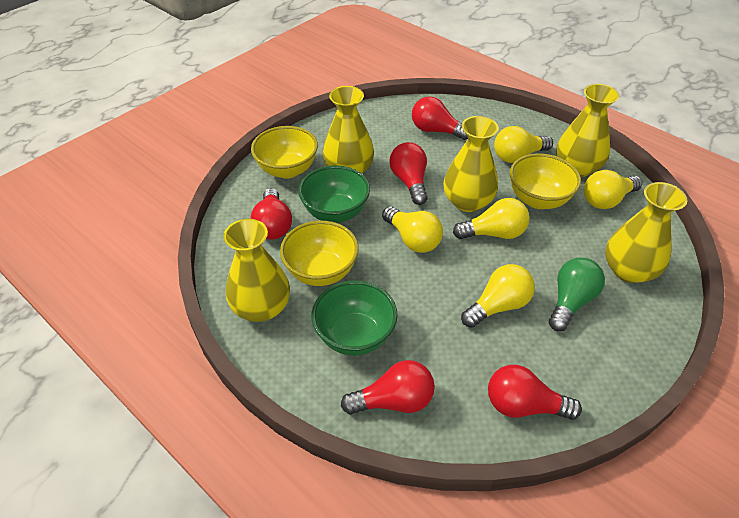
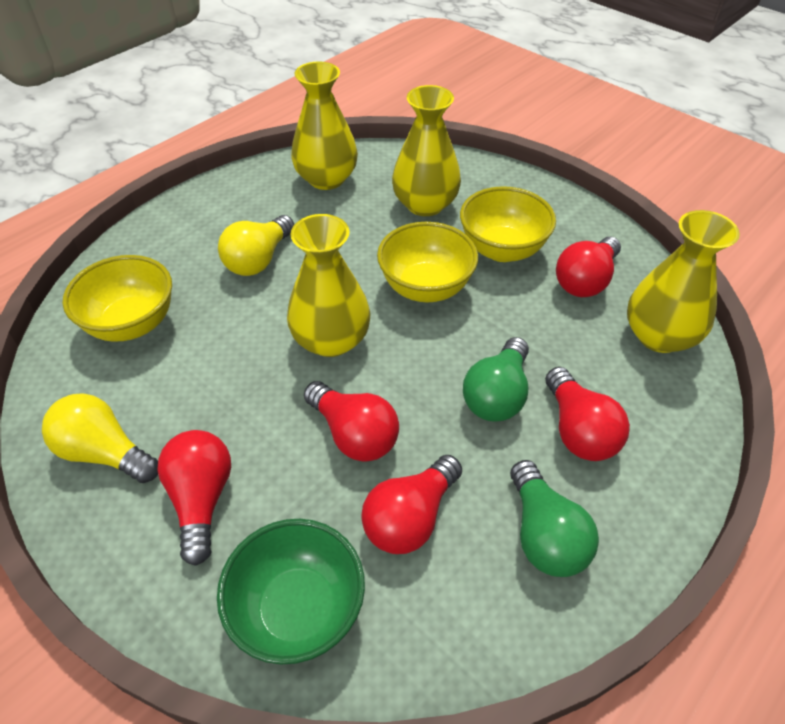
green bowl: 2 -> 1
green light bulb: 1 -> 2
yellow light bulb: 5 -> 2
yellow vase: 5 -> 4

